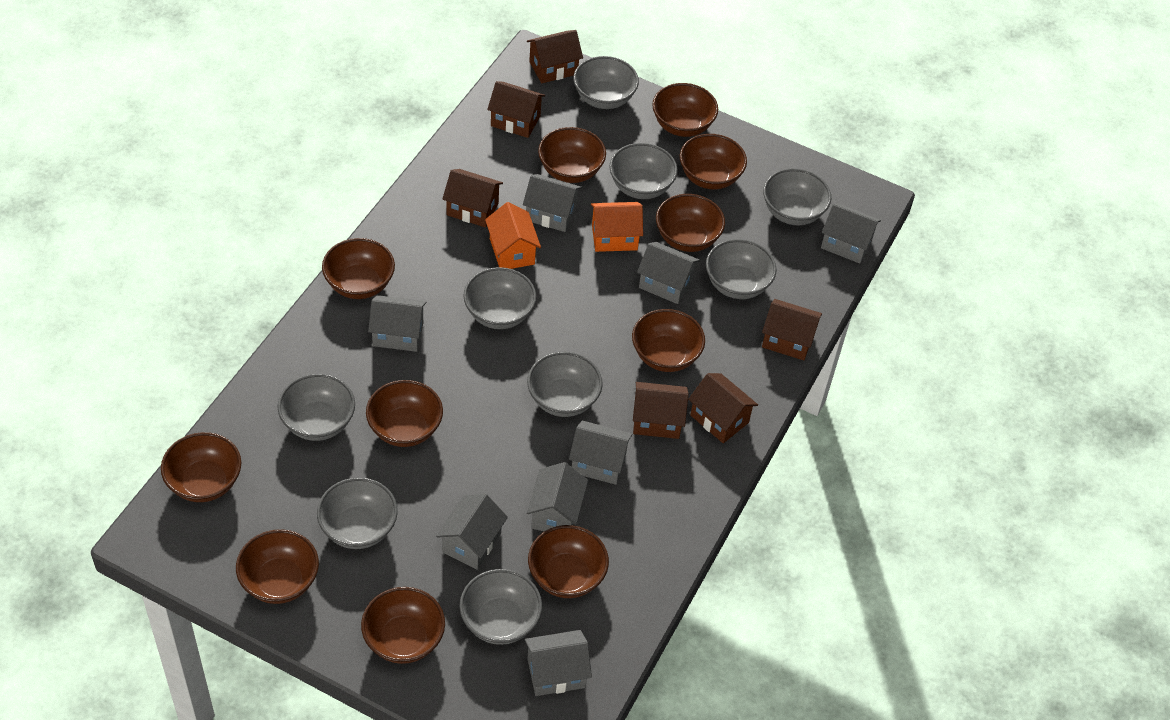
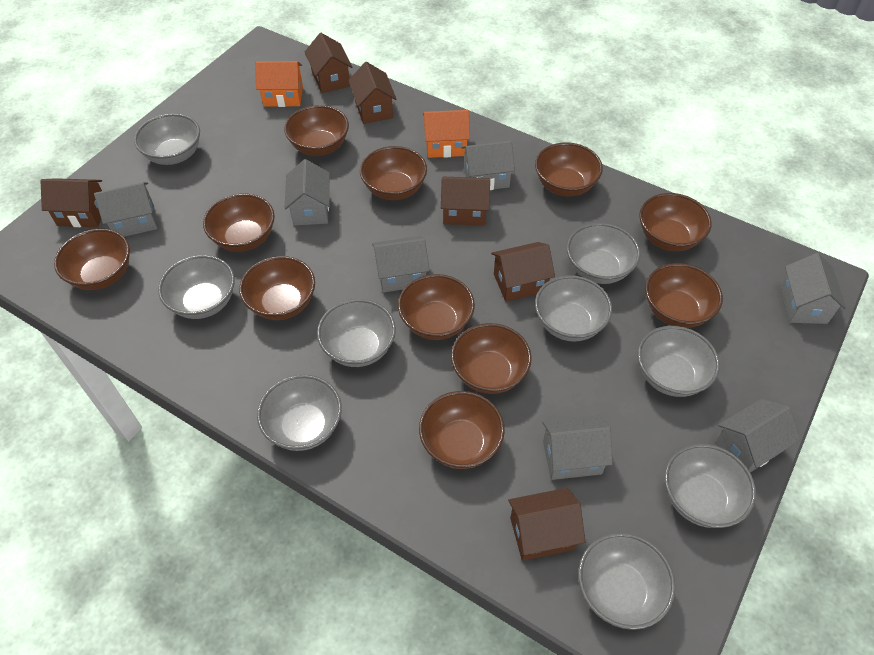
grey house: 8 -> 7

